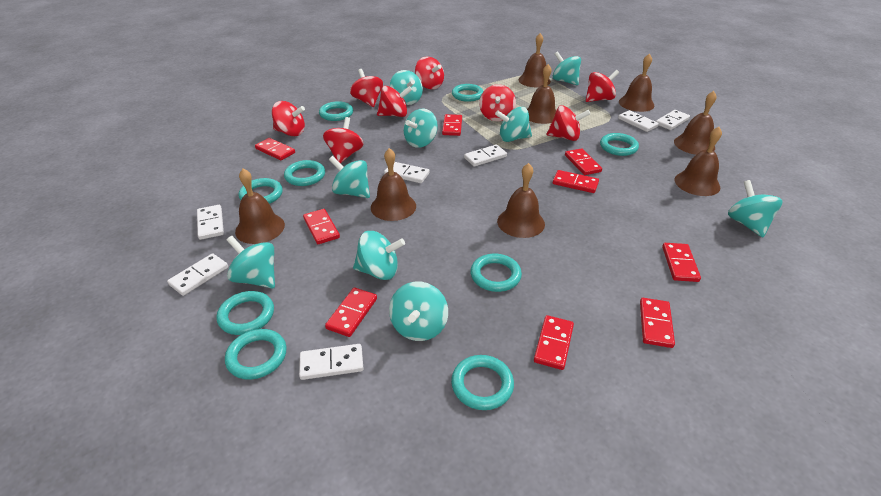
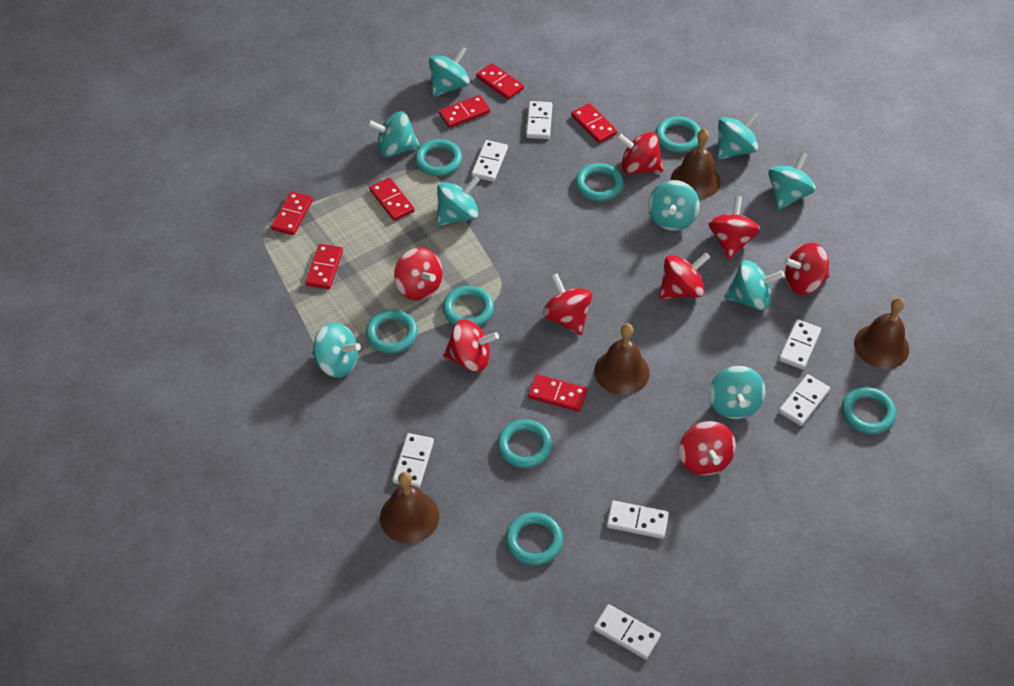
brown bell: 8 -> 4
red domino: 9 -> 7
turquoise ring: 9 -> 8

